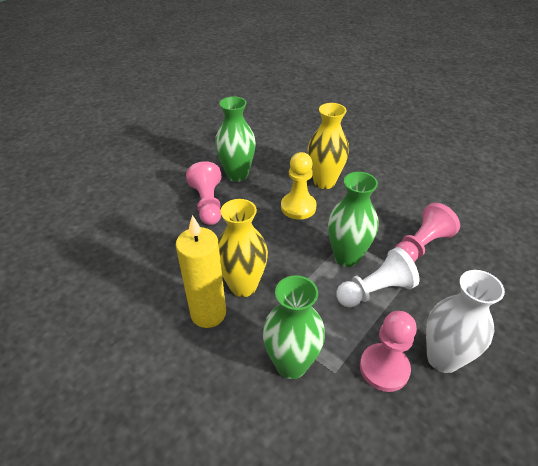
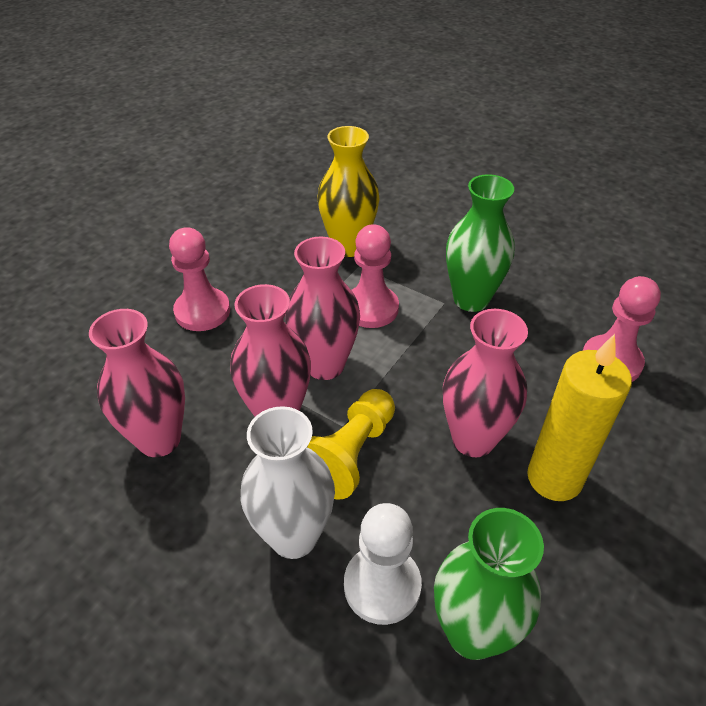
green vase: 3 -> 2
pink vase: 0 -> 4
yellow vase: 2 -> 1

